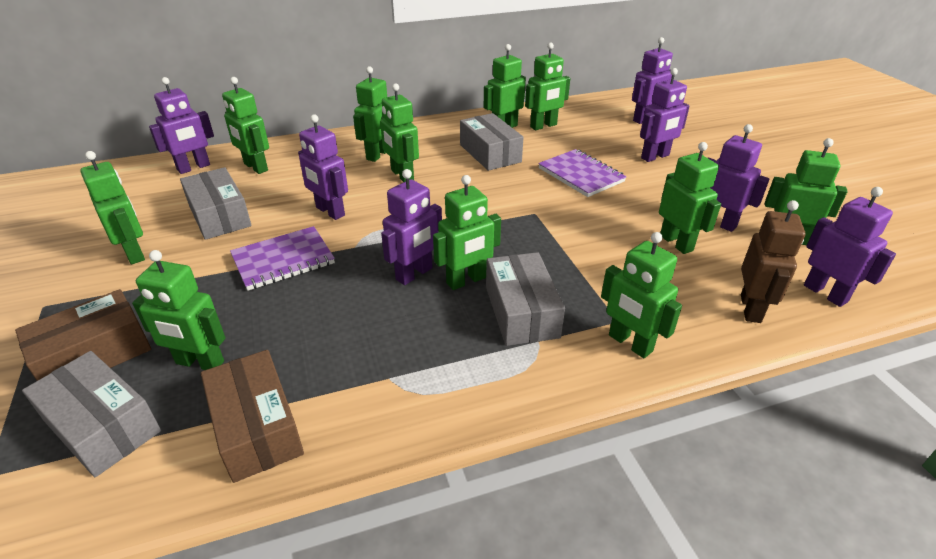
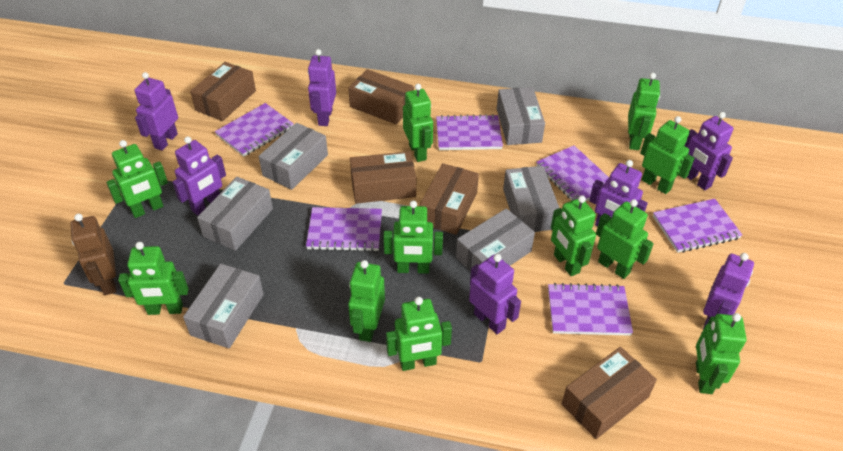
brown box: 2 -> 5
grey box: 4 -> 6
purple notebook: 2 -> 6

